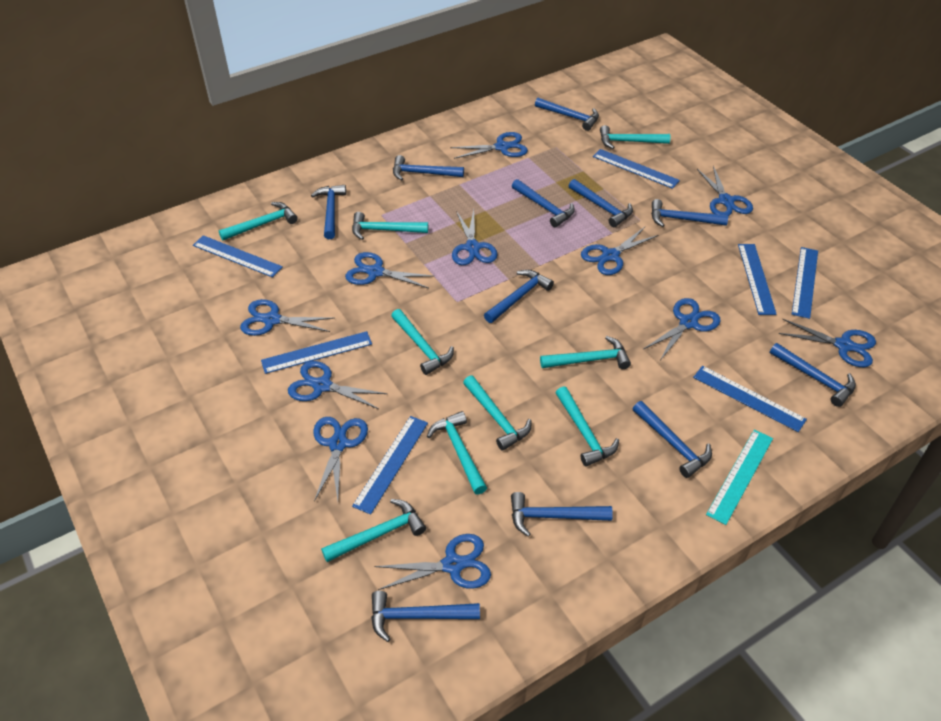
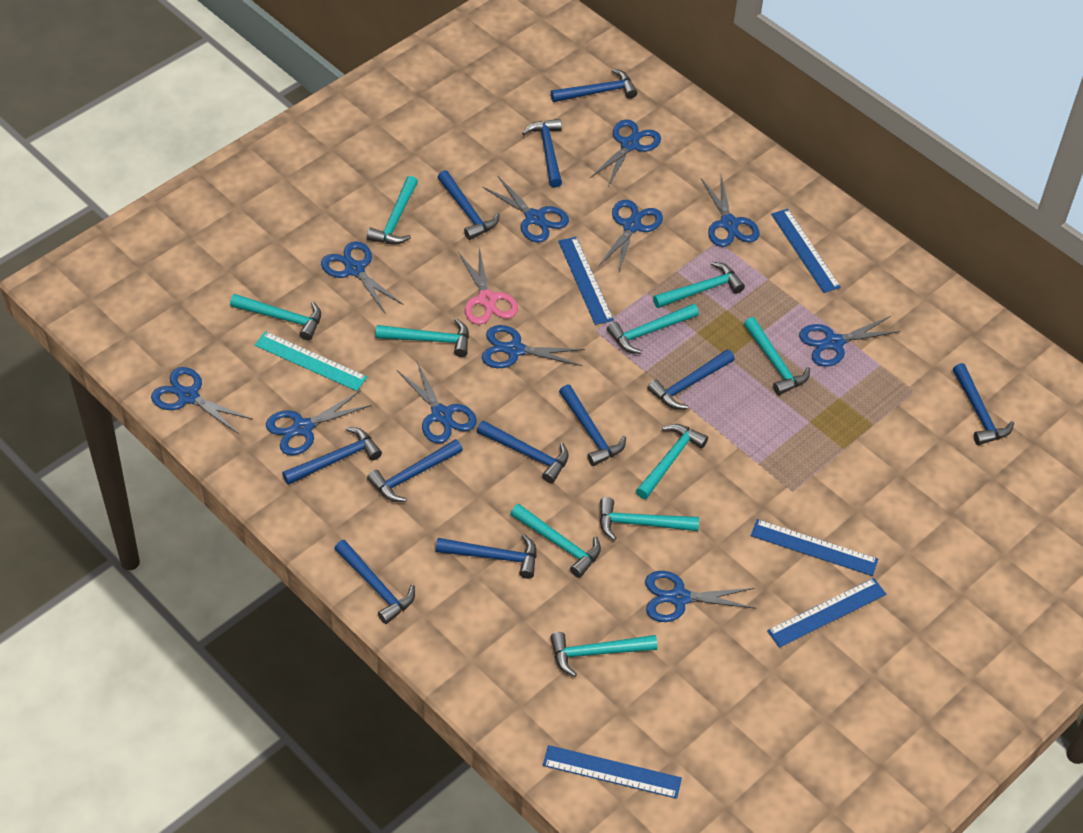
blue ruler: 7 -> 5
pink scissors: 0 -> 1
turquoise hammer: 9 -> 10

